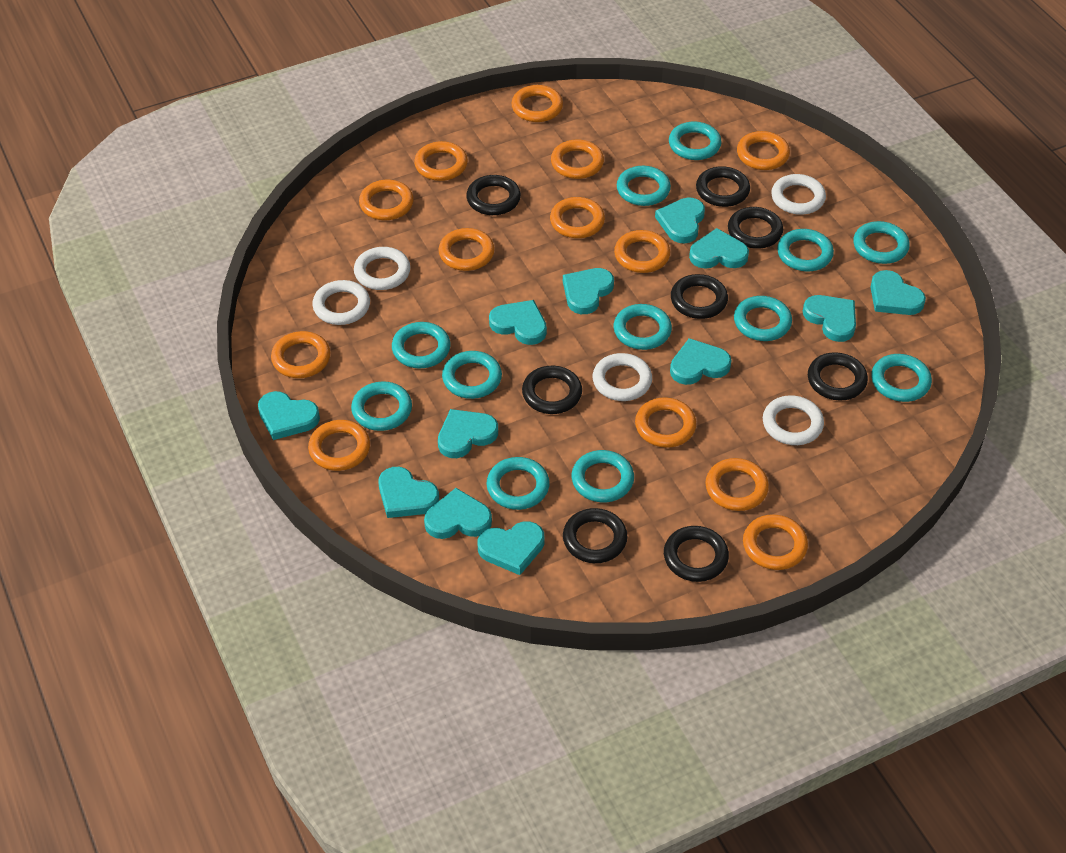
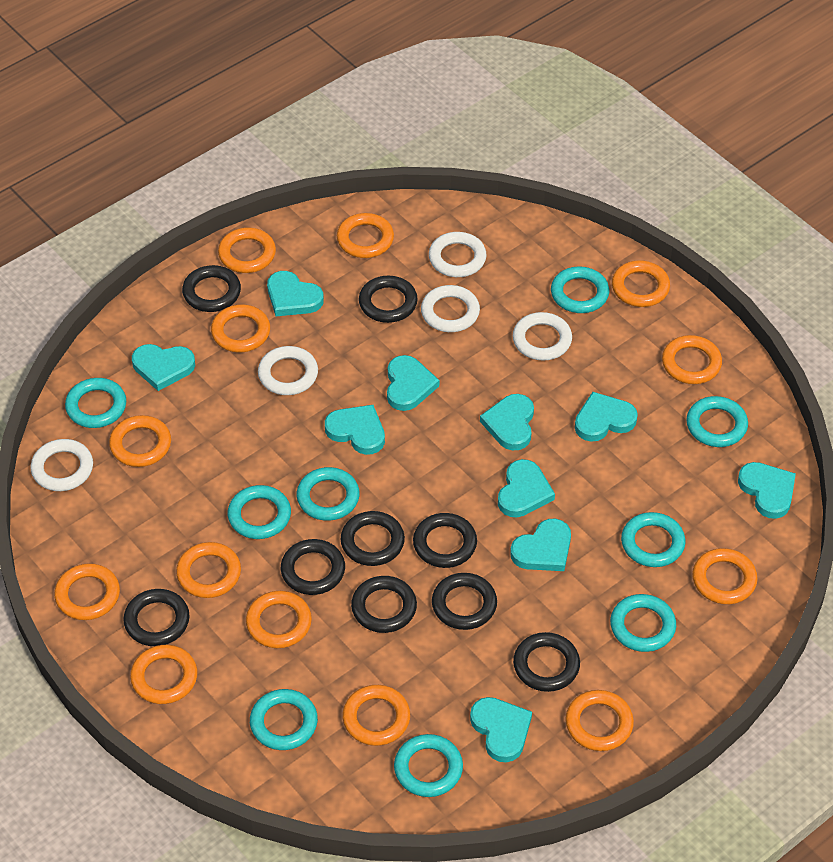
black ring: 8 -> 9
turquoise heart: 12 -> 10
turquoise ring: 12 -> 9

